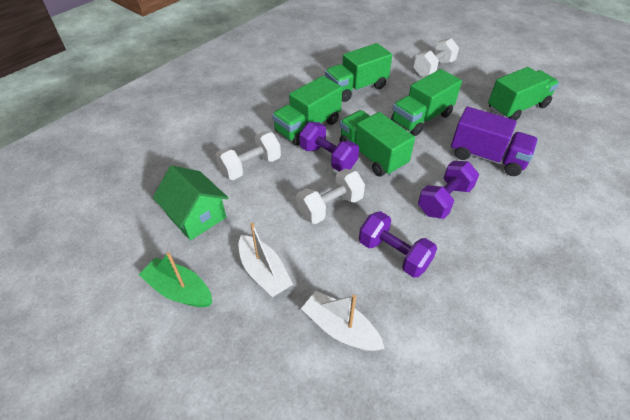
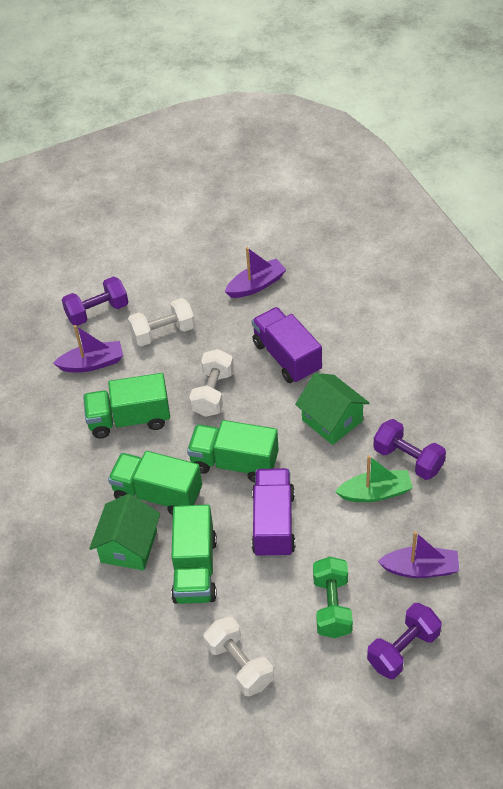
green dumbbell: 0 -> 1
green house: 1 -> 2
green truck: 5 -> 4
purple boat: 0 -> 3
purple truck: 1 -> 2
white boat: 2 -> 0

